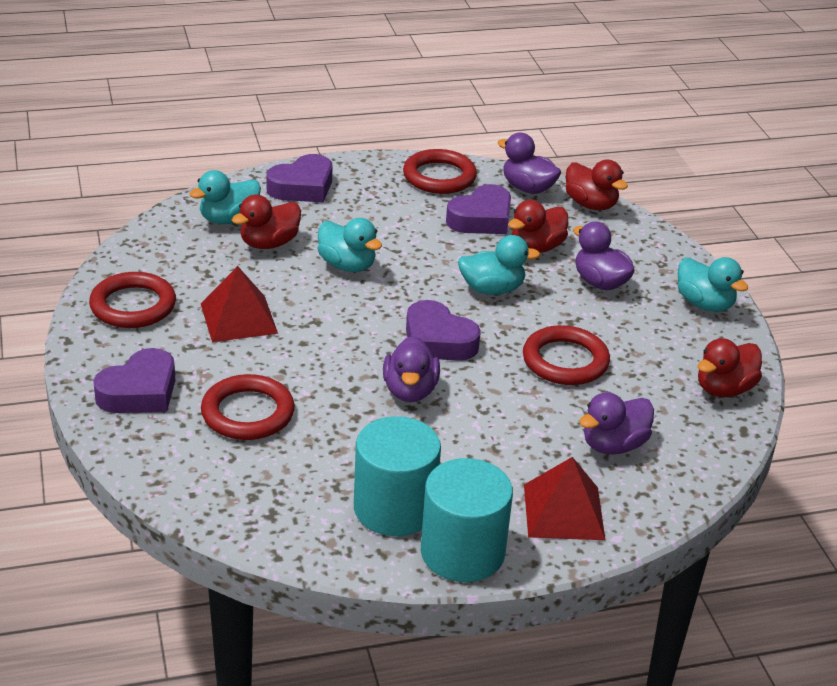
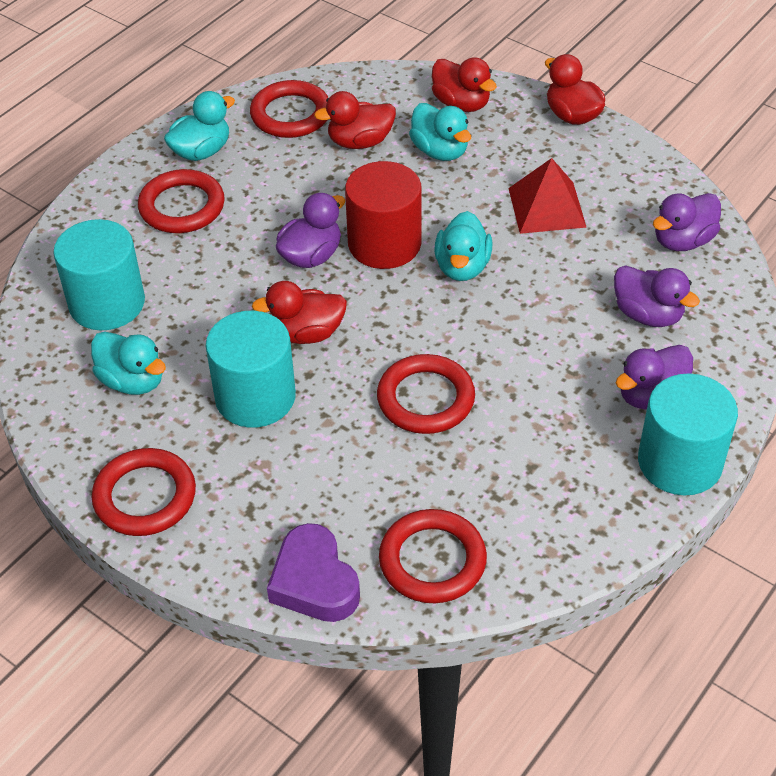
purple heart: 4 -> 1
red cylinder: 0 -> 1
red pyramid: 2 -> 1
red ring: 4 -> 5
turquoise cylinder: 2 -> 3

